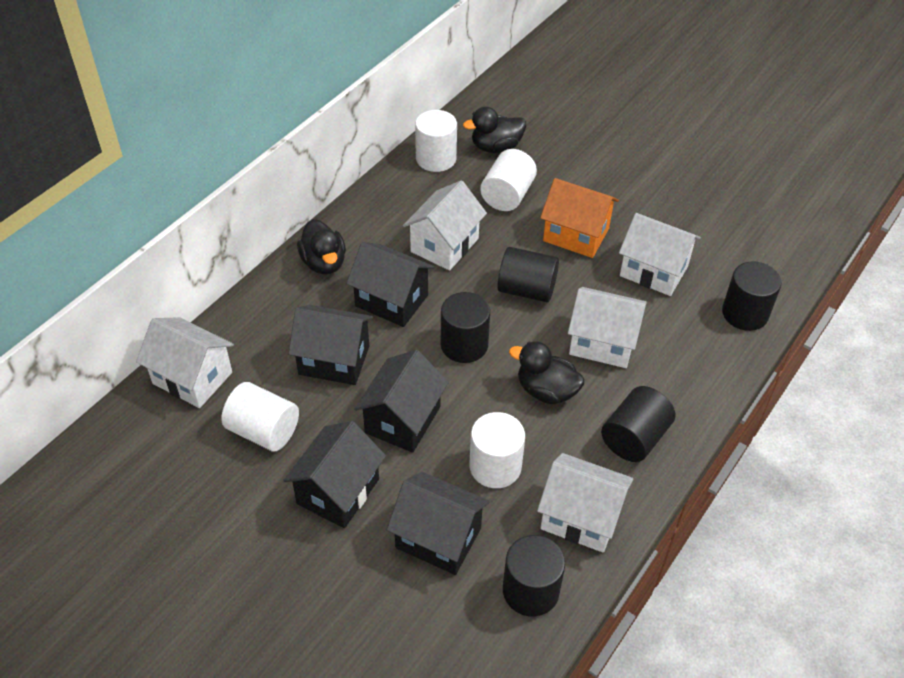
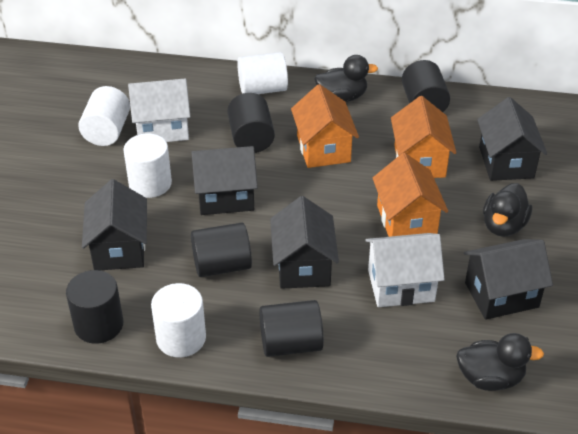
orange house: 1 -> 3
white house: 5 -> 2

